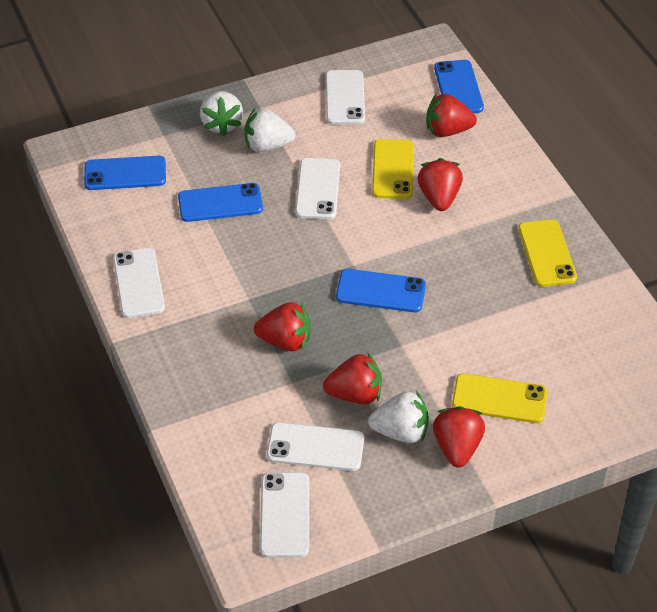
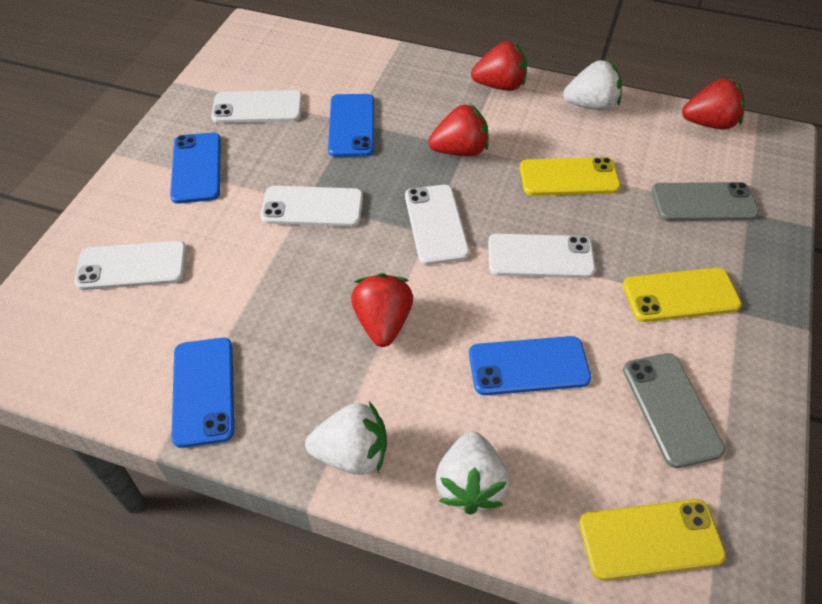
grey phone: 0 -> 2
red strawberry: 5 -> 4

